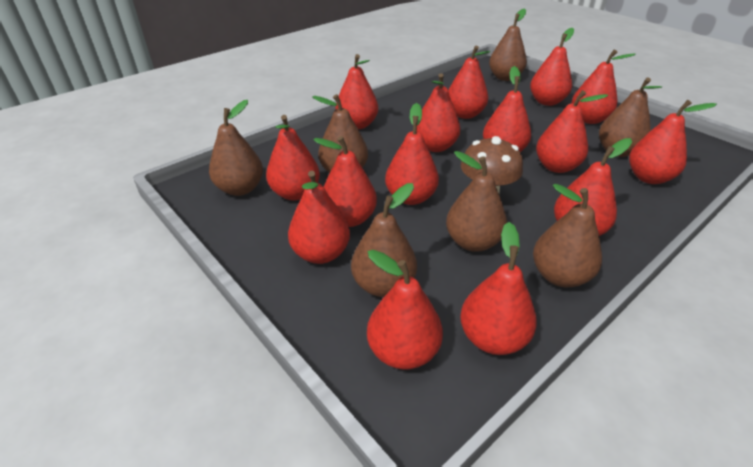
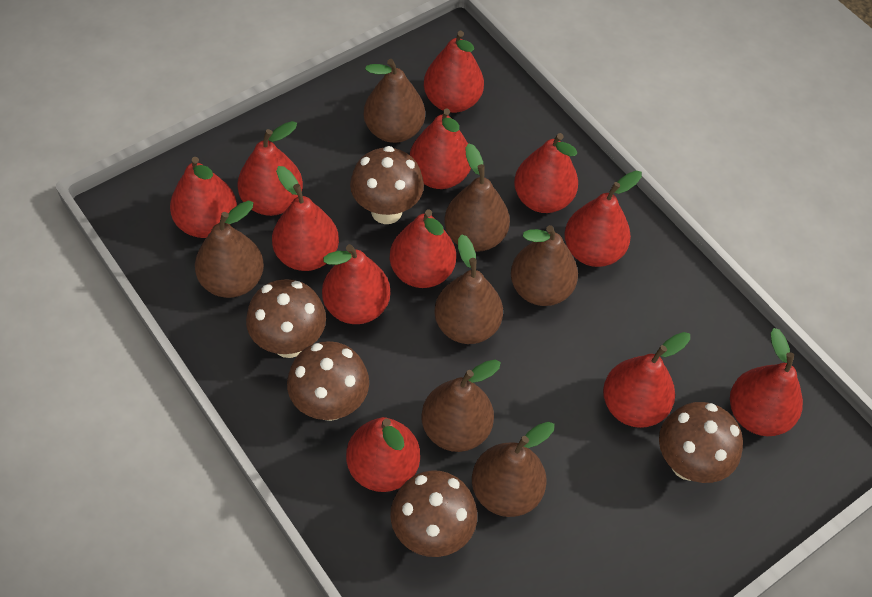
brown mushroom: 1 -> 5
red pear: 15 -> 12

